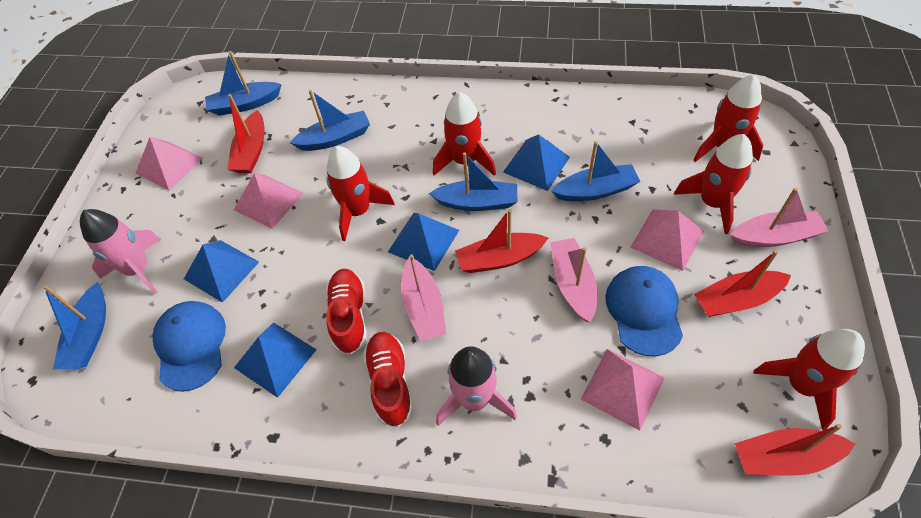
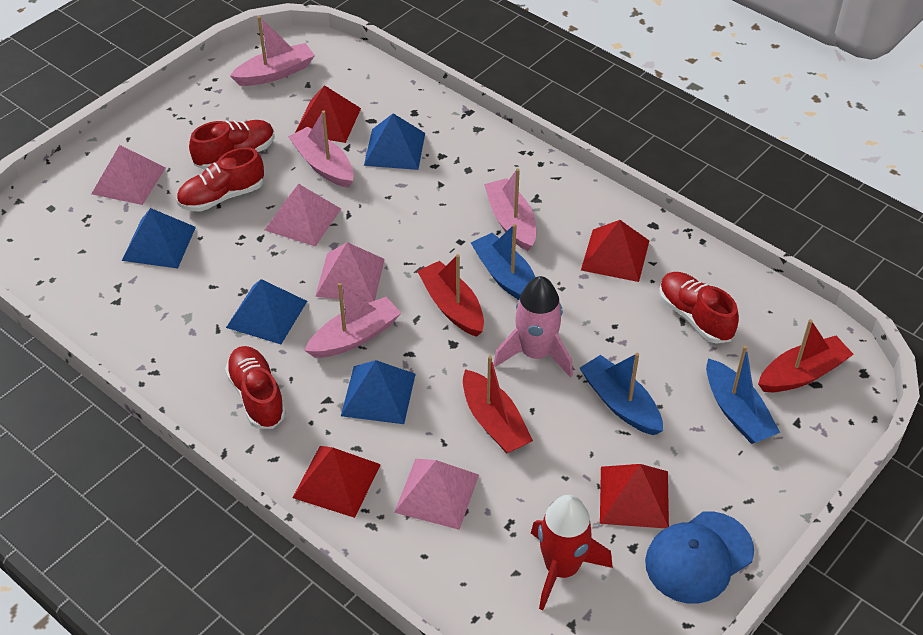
blue boat: 5 -> 3
blue cap: 2 -> 1
pink boat: 3 -> 4
pink rocket: 2 -> 1
red boat: 4 -> 3
red pyramid: 0 -> 4
red rocket: 5 -> 1
red shoe: 2 -> 4

